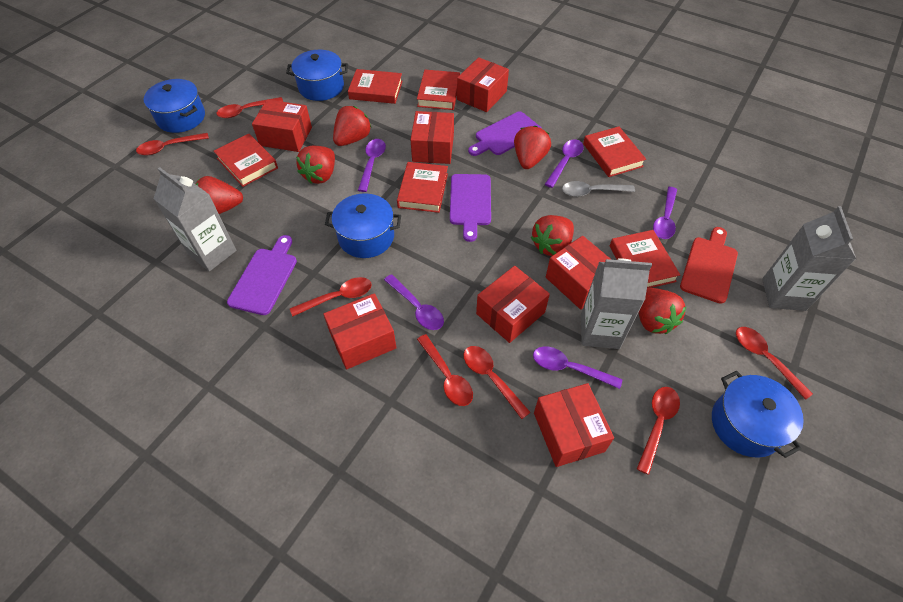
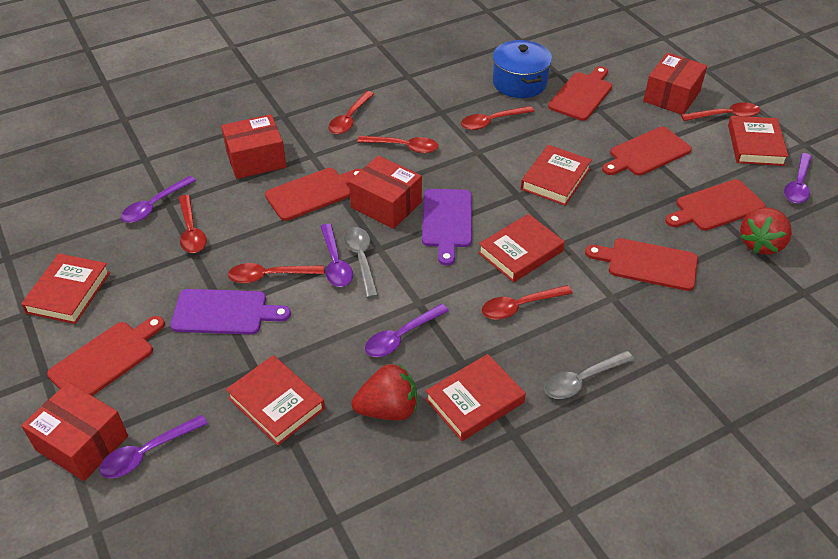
blue pot: 4 -> 1
grey carton: 3 -> 0
grey spoon: 1 -> 2
purple cutting board: 3 -> 2
red box: 7 -> 4
red cutting board: 1 -> 6
red strawberry: 6 -> 2

